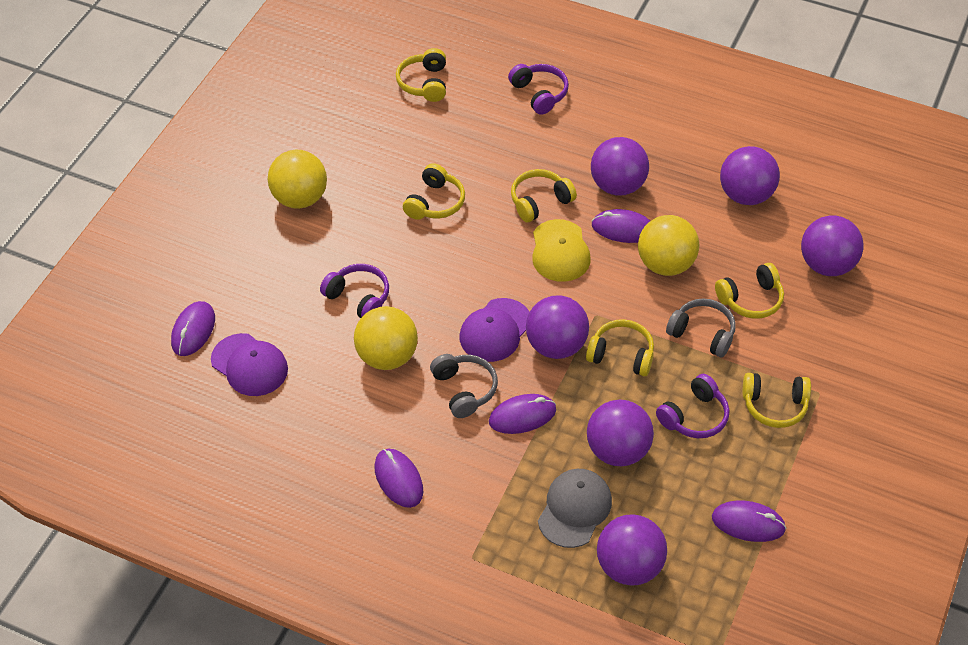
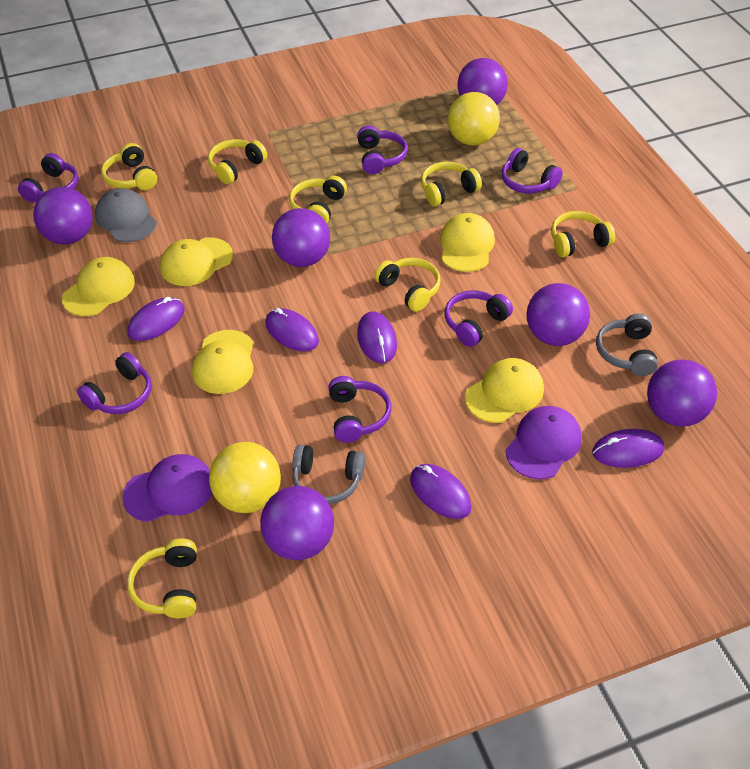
purple headphones: 3 -> 6
yellow ball: 3 -> 2
yellow cap: 1 -> 5
yellow headphones: 6 -> 7

